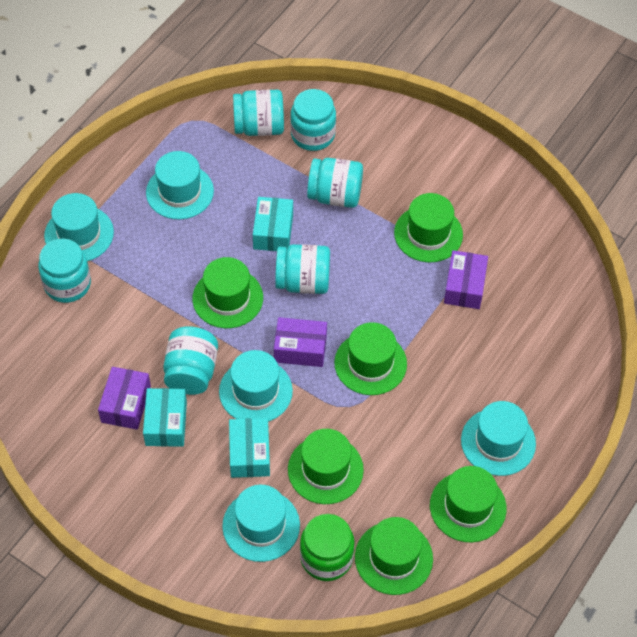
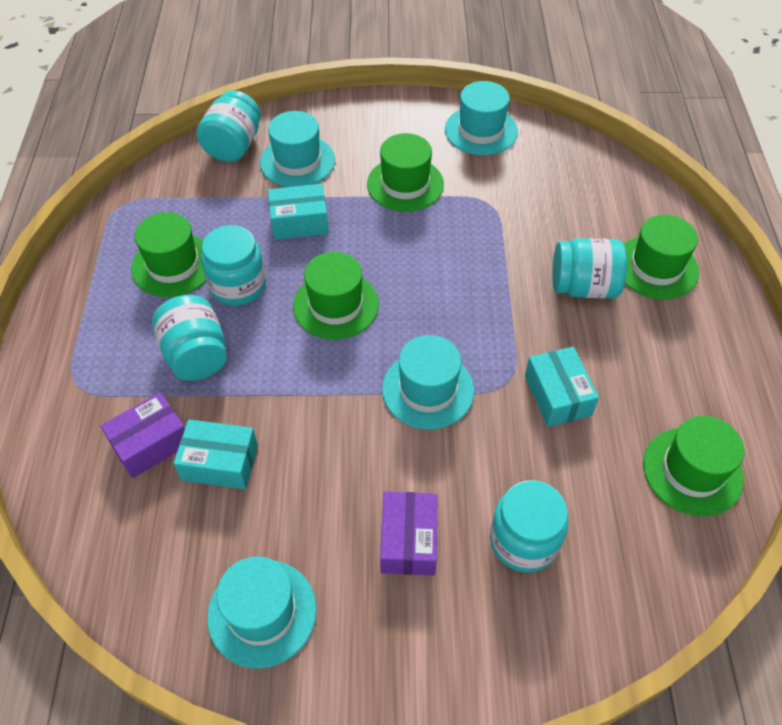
green hat: 6 -> 5
green jar: 1 -> 0
purple box: 3 -> 2
turquoise hat: 5 -> 4
turquoise jar: 6 -> 5

